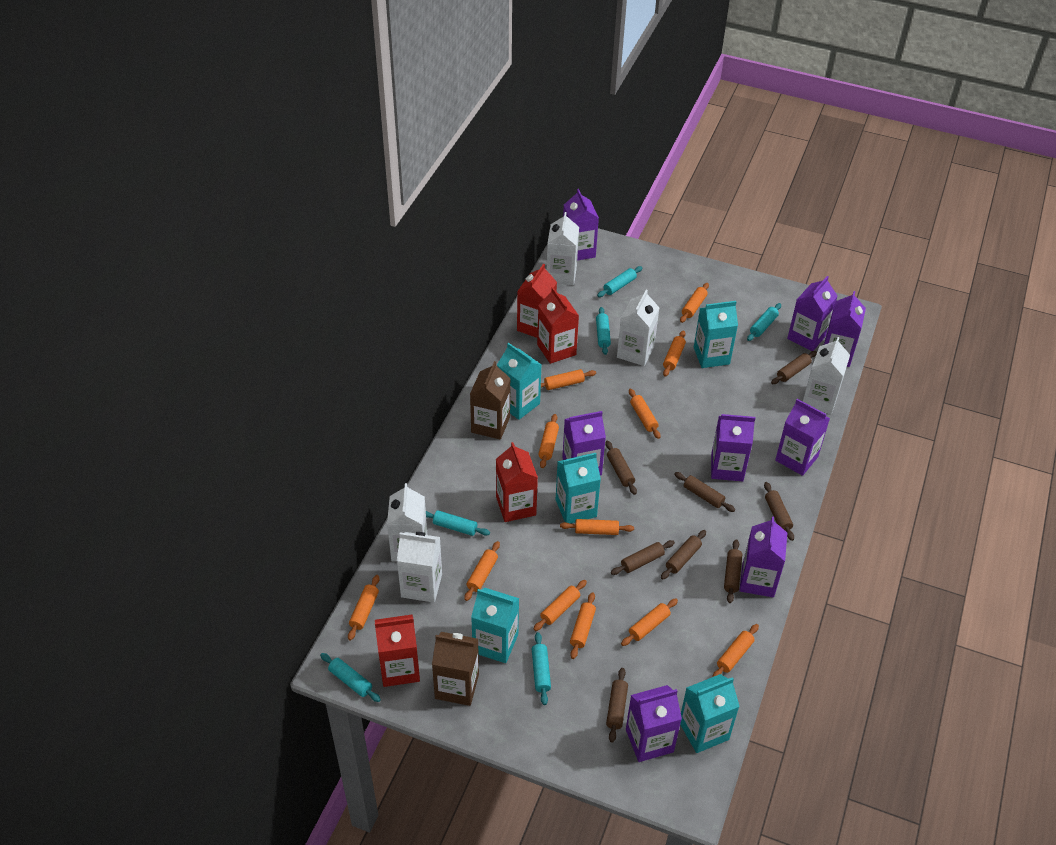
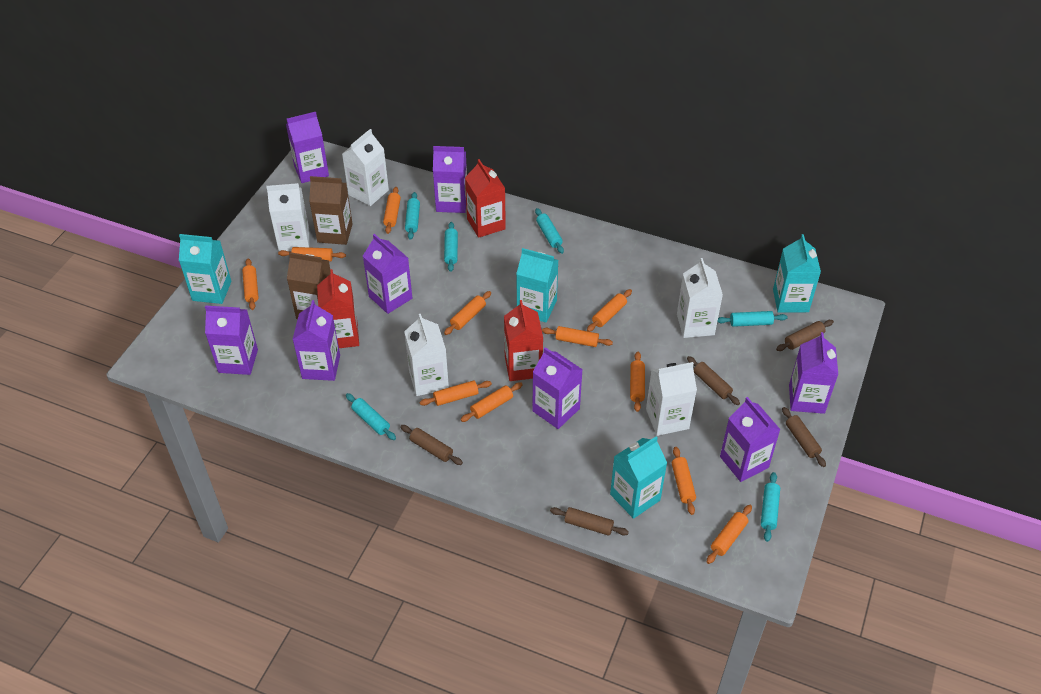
brown rolling pin: 8 -> 5
orange rolling pin: 12 -> 11
red carton: 4 -> 3
turquoise carton: 5 -> 4

